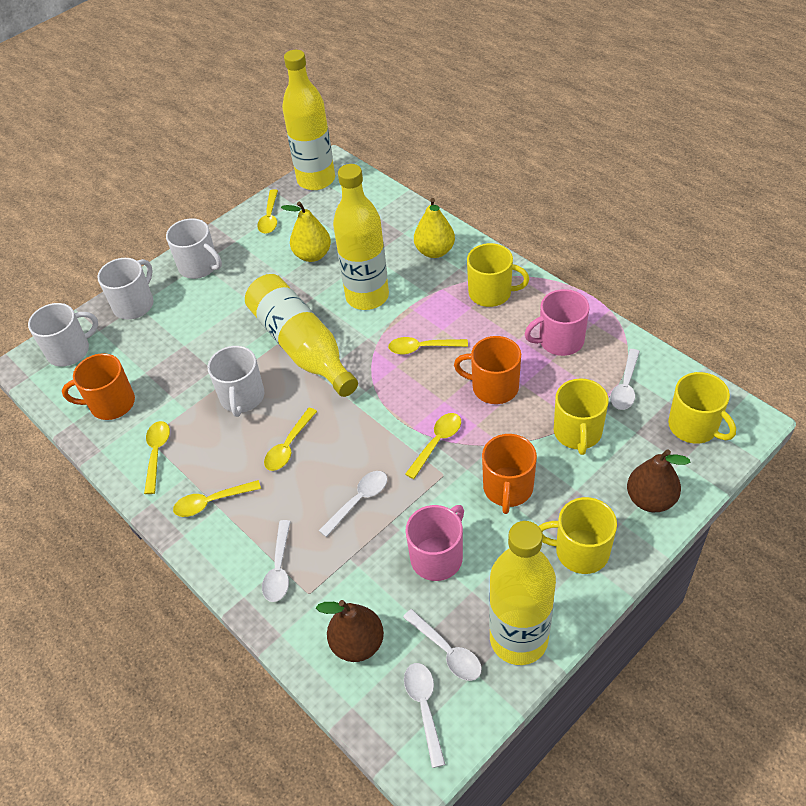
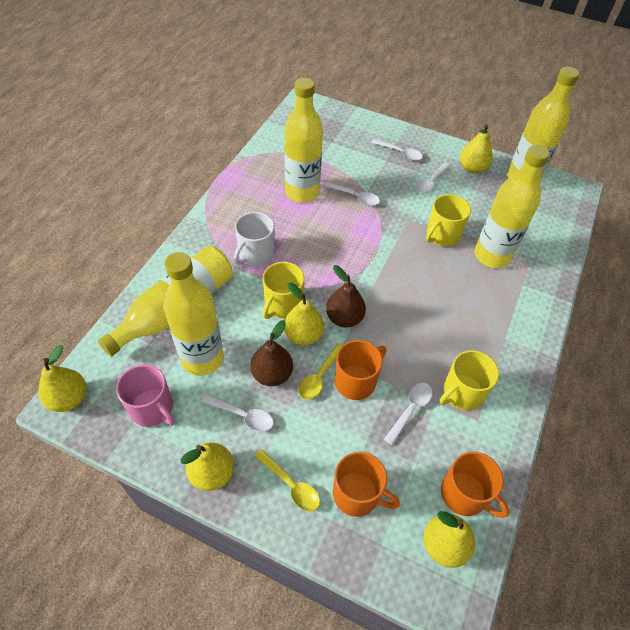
pink mug: 2 -> 1
white mug: 4 -> 1
yellow bottle: 4 -> 5
yellow mug: 4 -> 3
yellow pear: 2 -> 5
yellow spoon: 6 -> 2

